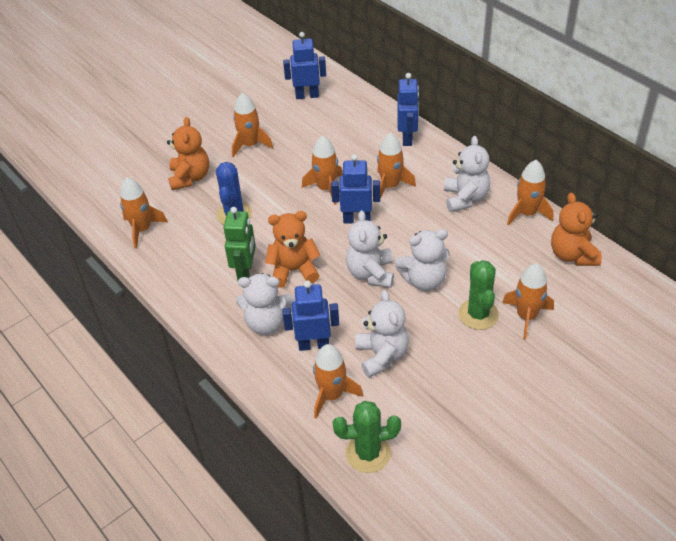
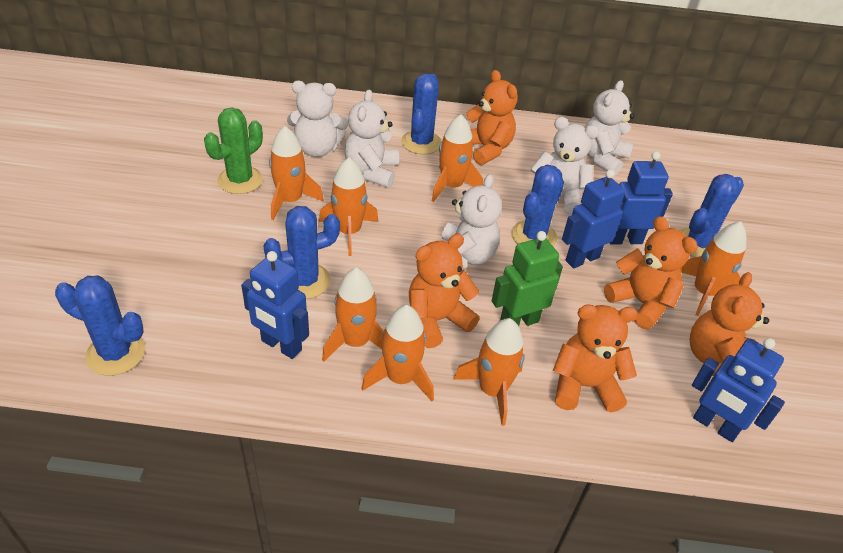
blue cactus: 1 -> 5
green cactus: 2 -> 1
orange teddy bear: 3 -> 5

